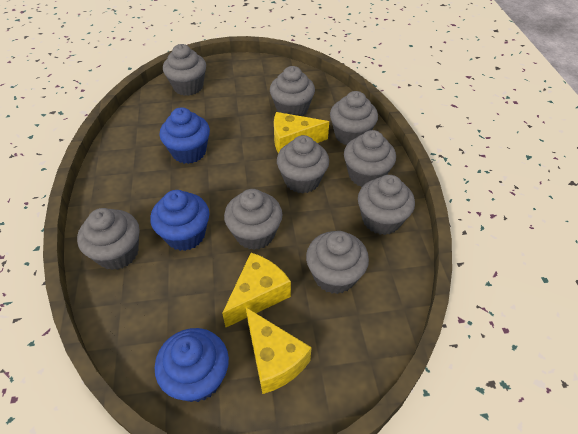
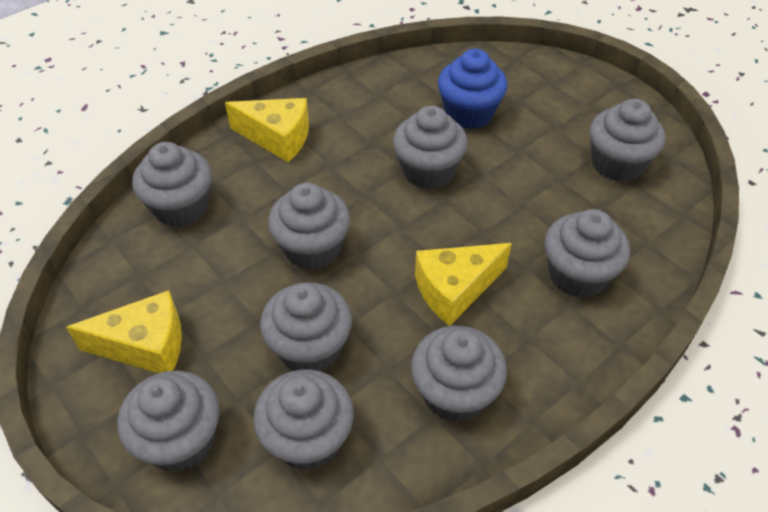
blue cupcake: 3 -> 1

